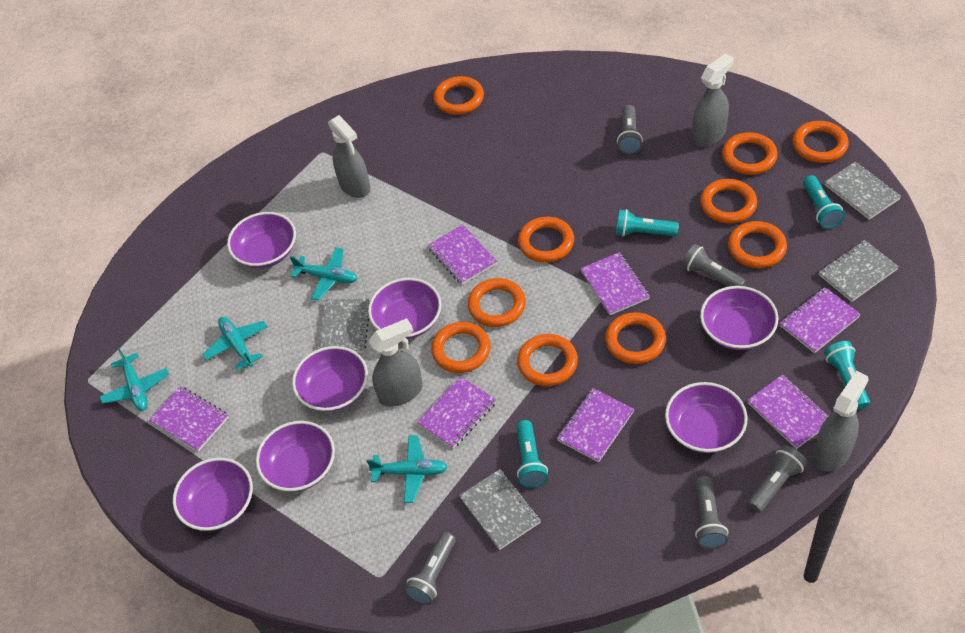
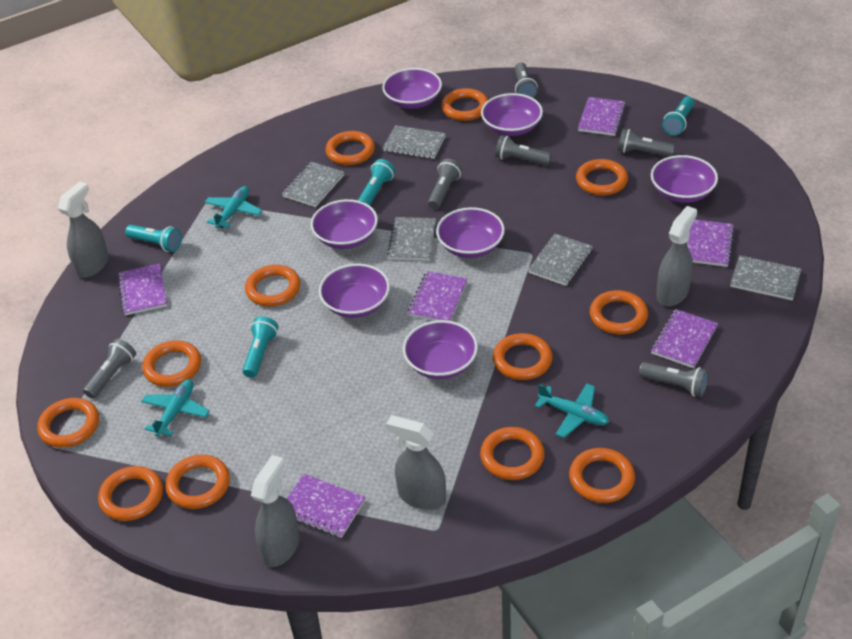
grey flashlight: 5 -> 6
grey notebook: 4 -> 5
orange ring: 10 -> 12
purple notebook: 7 -> 6
turquoise plane: 4 -> 3

